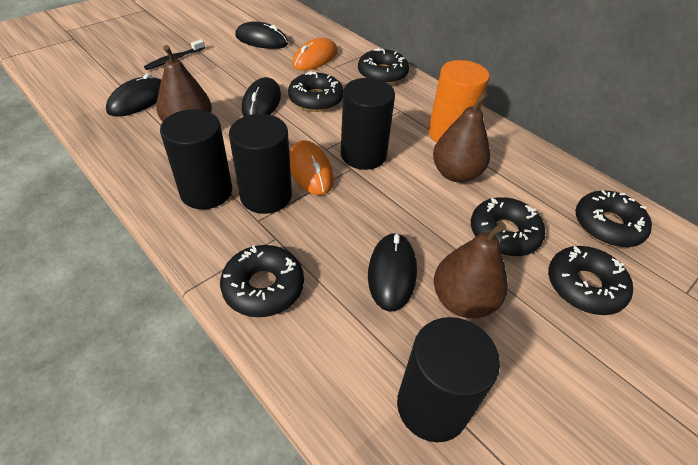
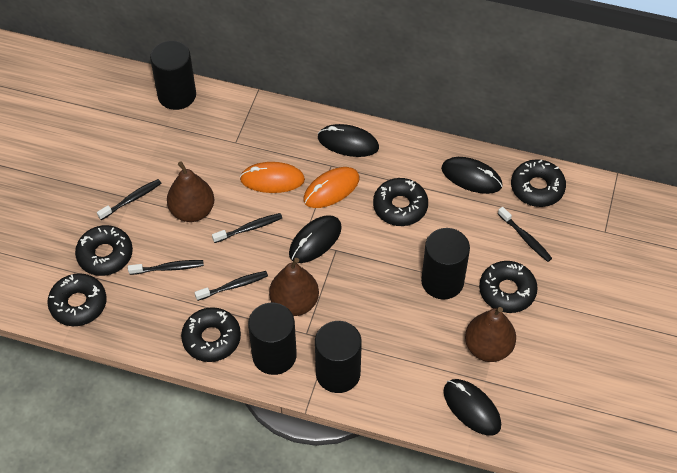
black toothbrush: 1 -> 5
orange cylinder: 1 -> 0

